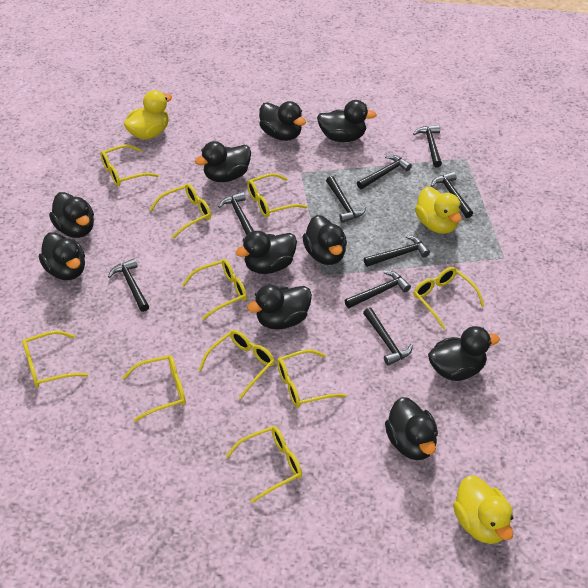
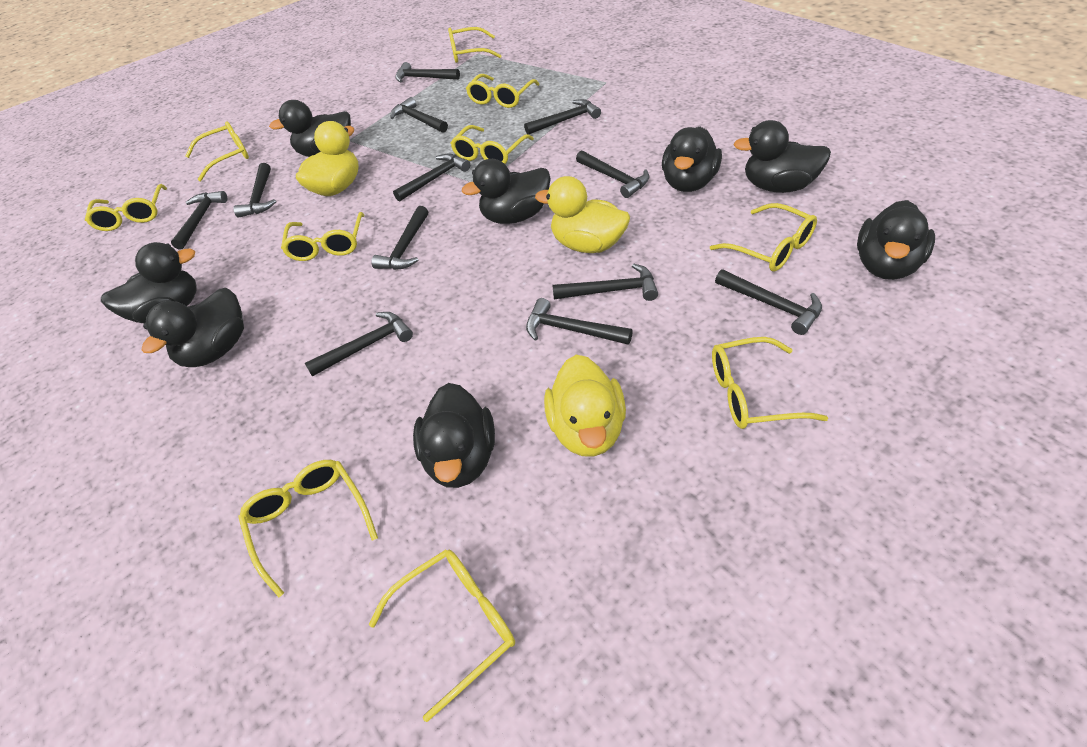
black duck: 10 -> 8
black hammer: 9 -> 12

